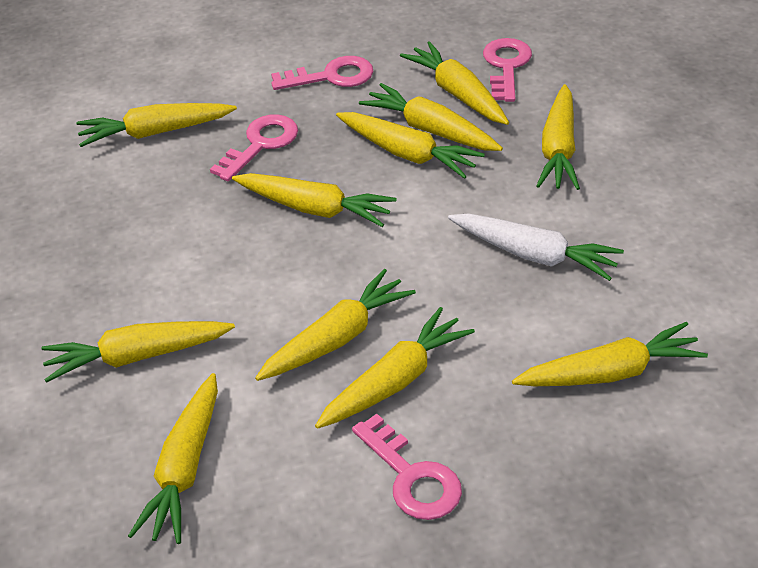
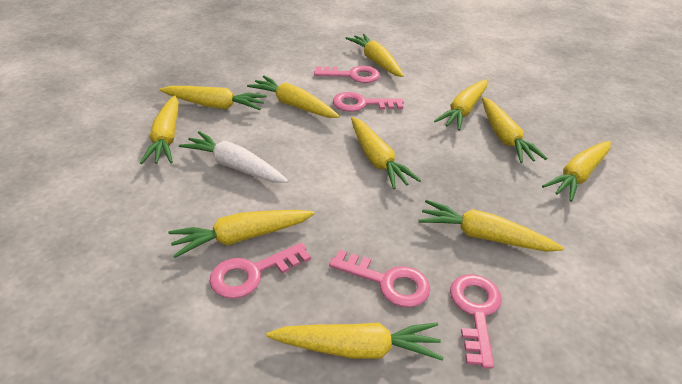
pink key: 4 -> 5

